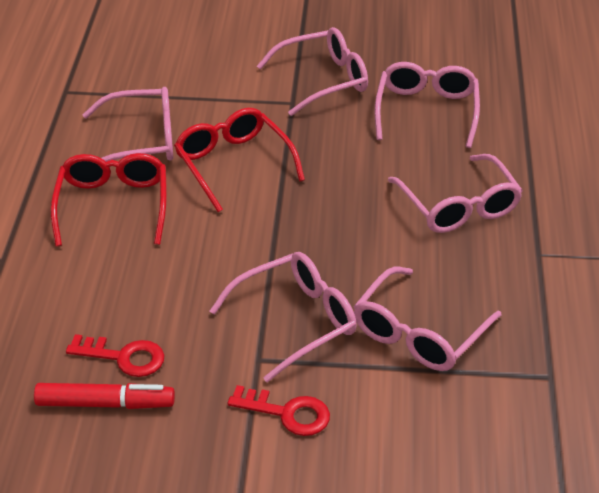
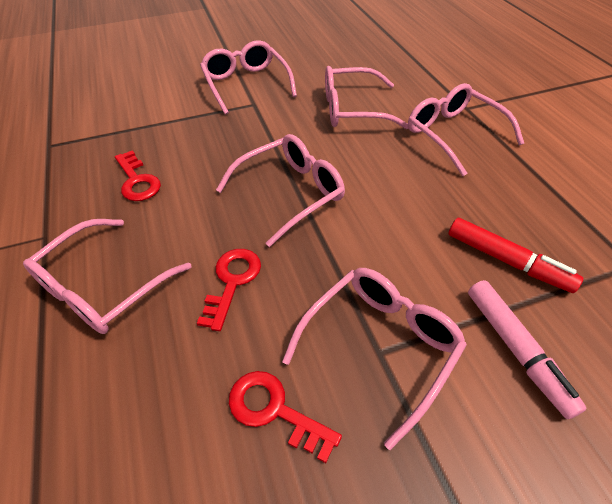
pink marker: 0 -> 1
red glasses: 2 -> 0
red key: 2 -> 3

